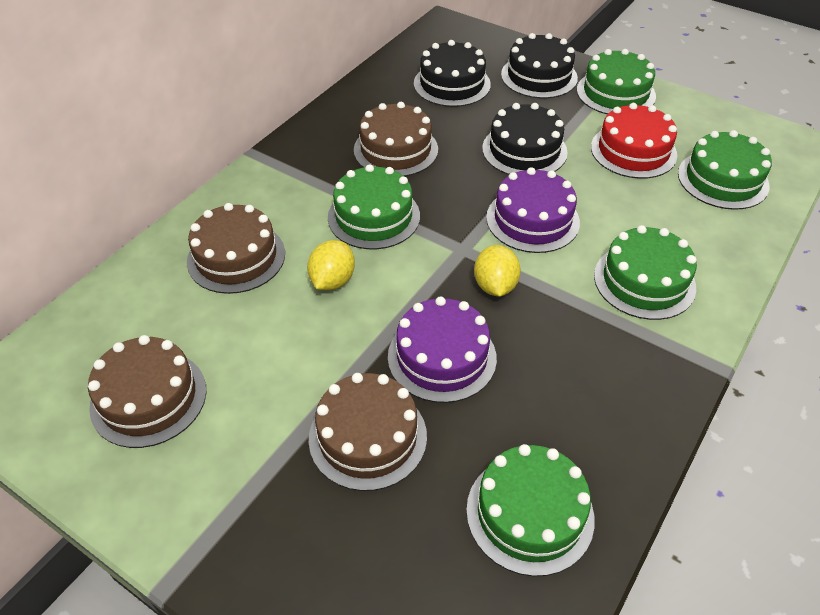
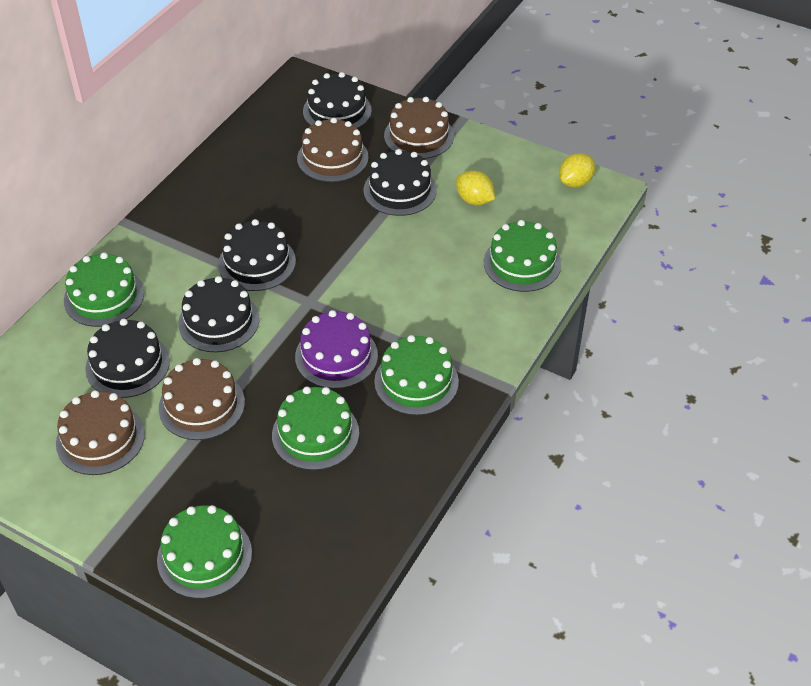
black cake: 3 -> 5
purple cake: 2 -> 1
red cake: 1 -> 0

